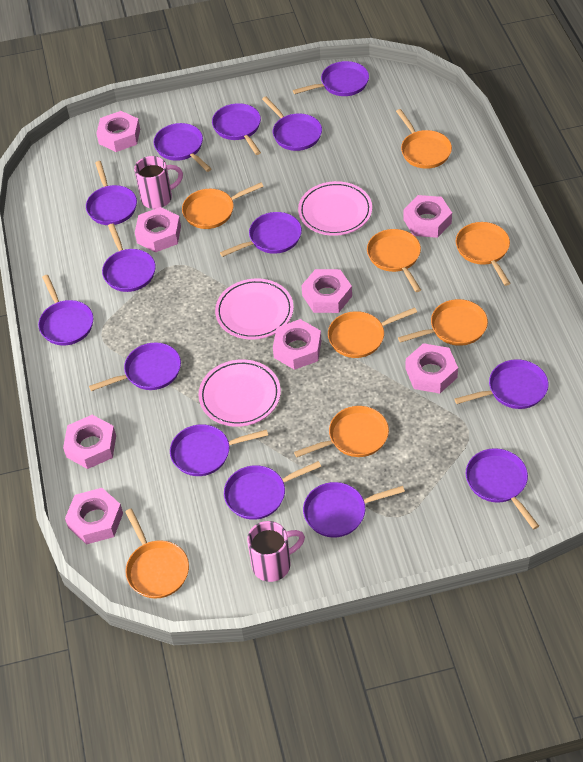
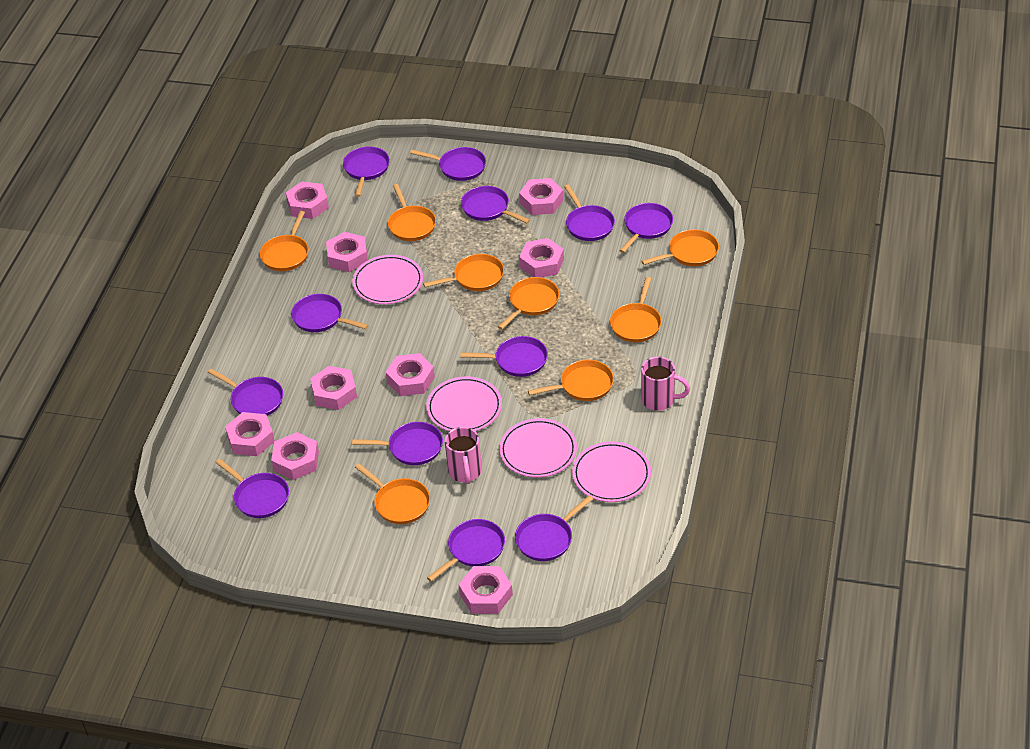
pink nut: 8 -> 9
pink plate: 3 -> 4
purple pan: 14 -> 12

